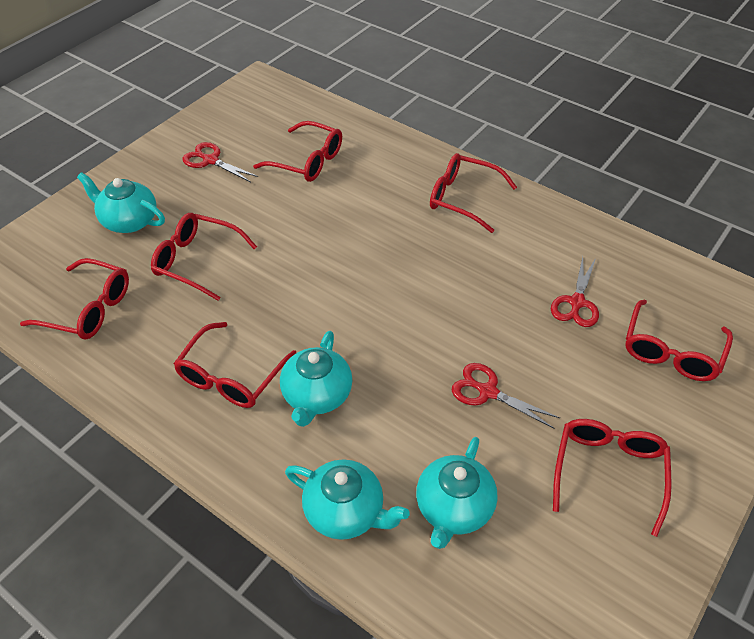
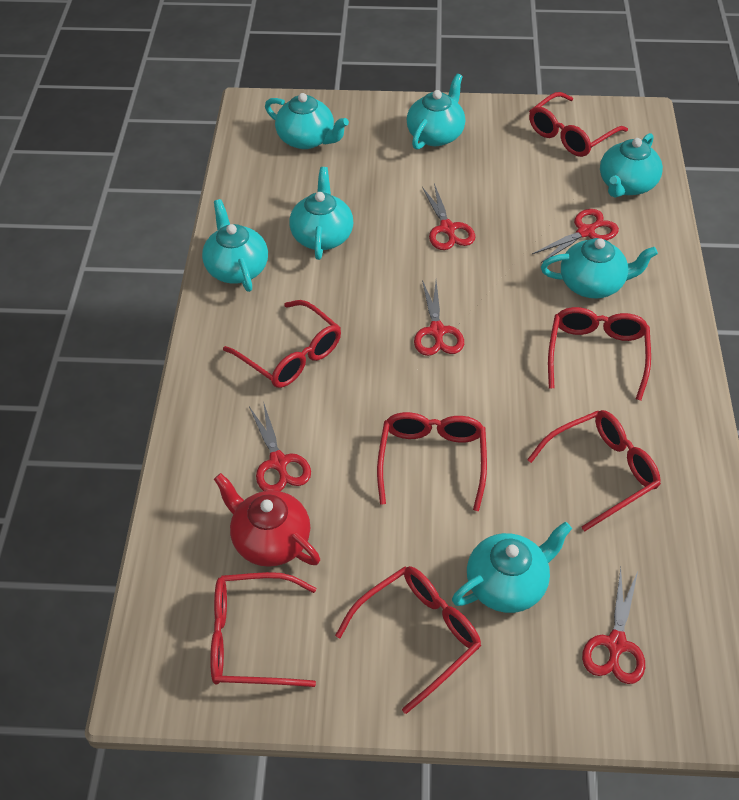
red scissors: 3 -> 5
red teapot: 0 -> 1
turquoise teapot: 4 -> 7

